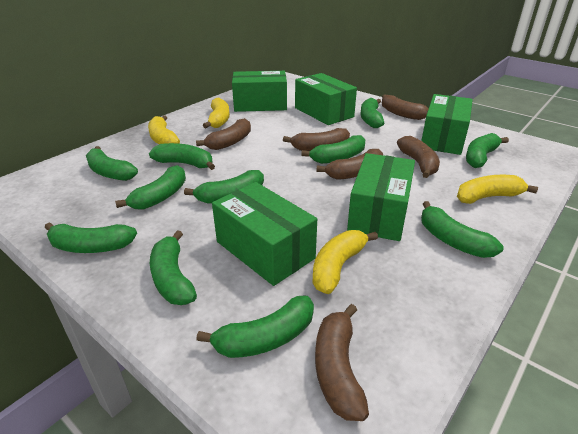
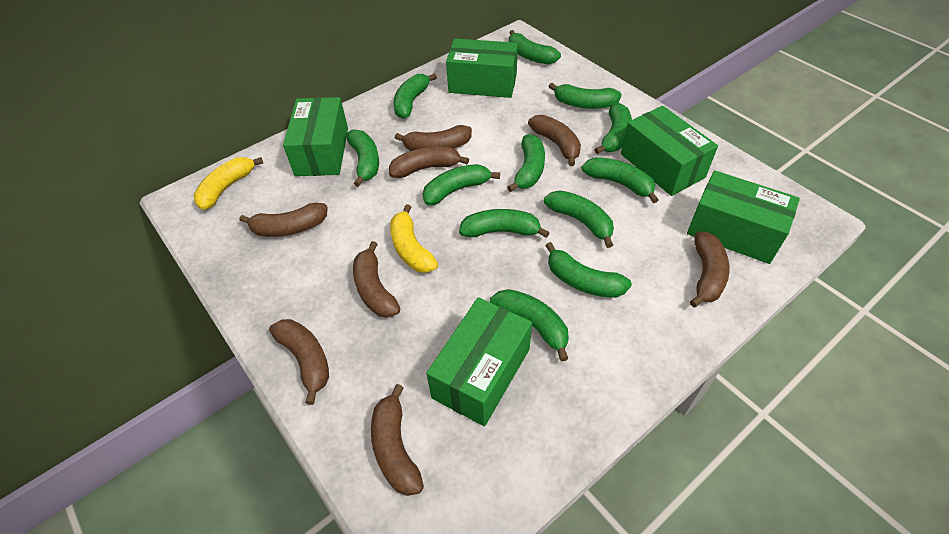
brown banana: 6 -> 8
green banana: 11 -> 12
yellow banana: 4 -> 2

